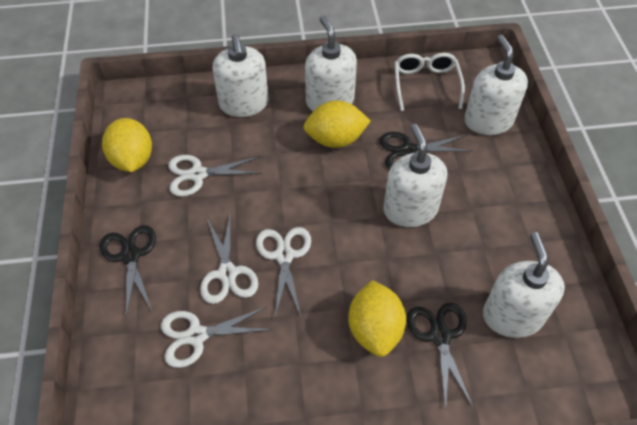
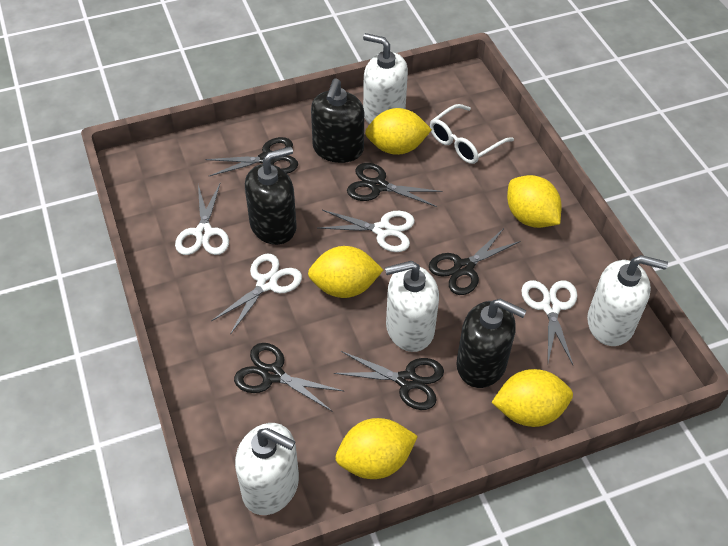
black scissors: 3 -> 5
black soap dispenser: 0 -> 3
white soap dispenser: 5 -> 4
yellow lemon: 3 -> 5

